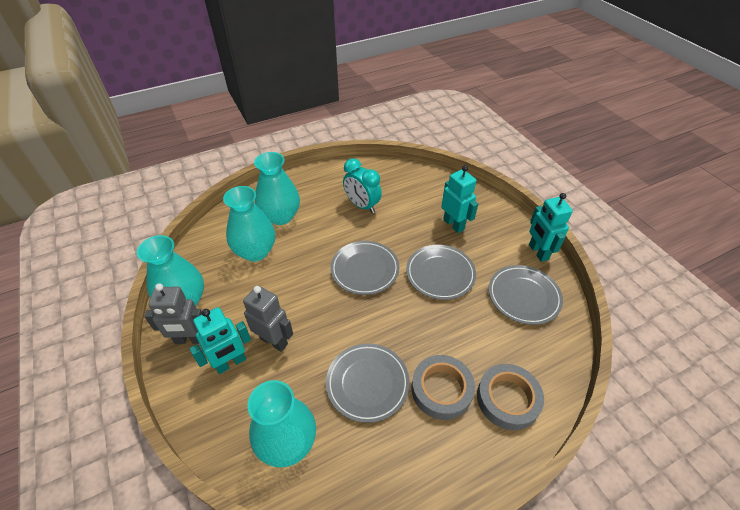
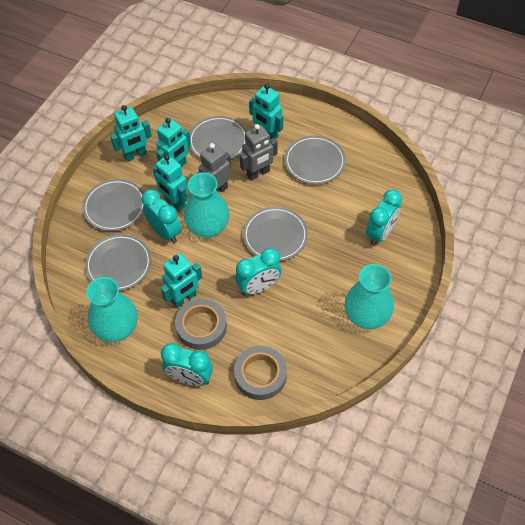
grey plate: 4 -> 5
turquoise clock: 1 -> 4
turquoise robot: 3 -> 5
turquoise vase: 4 -> 3

